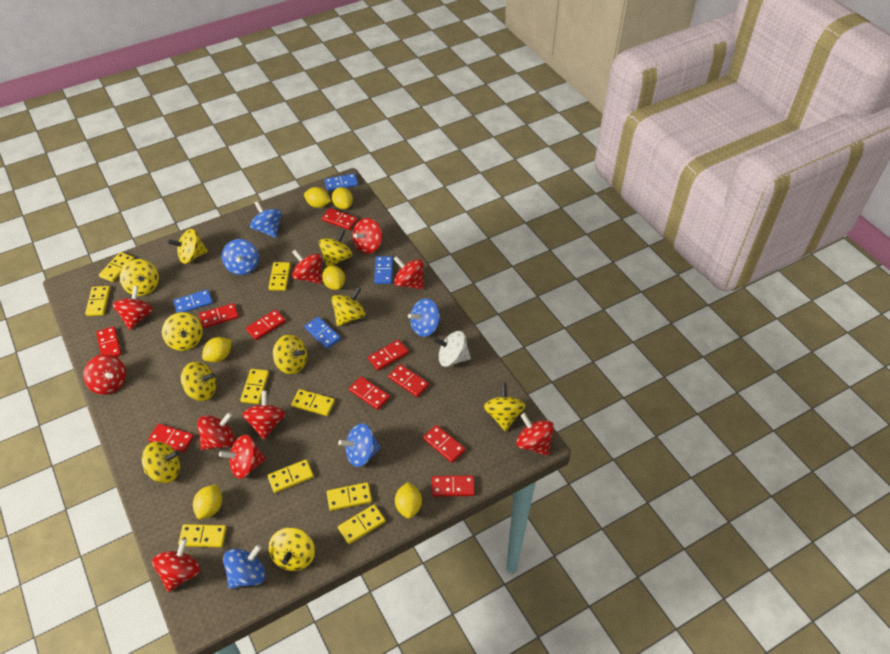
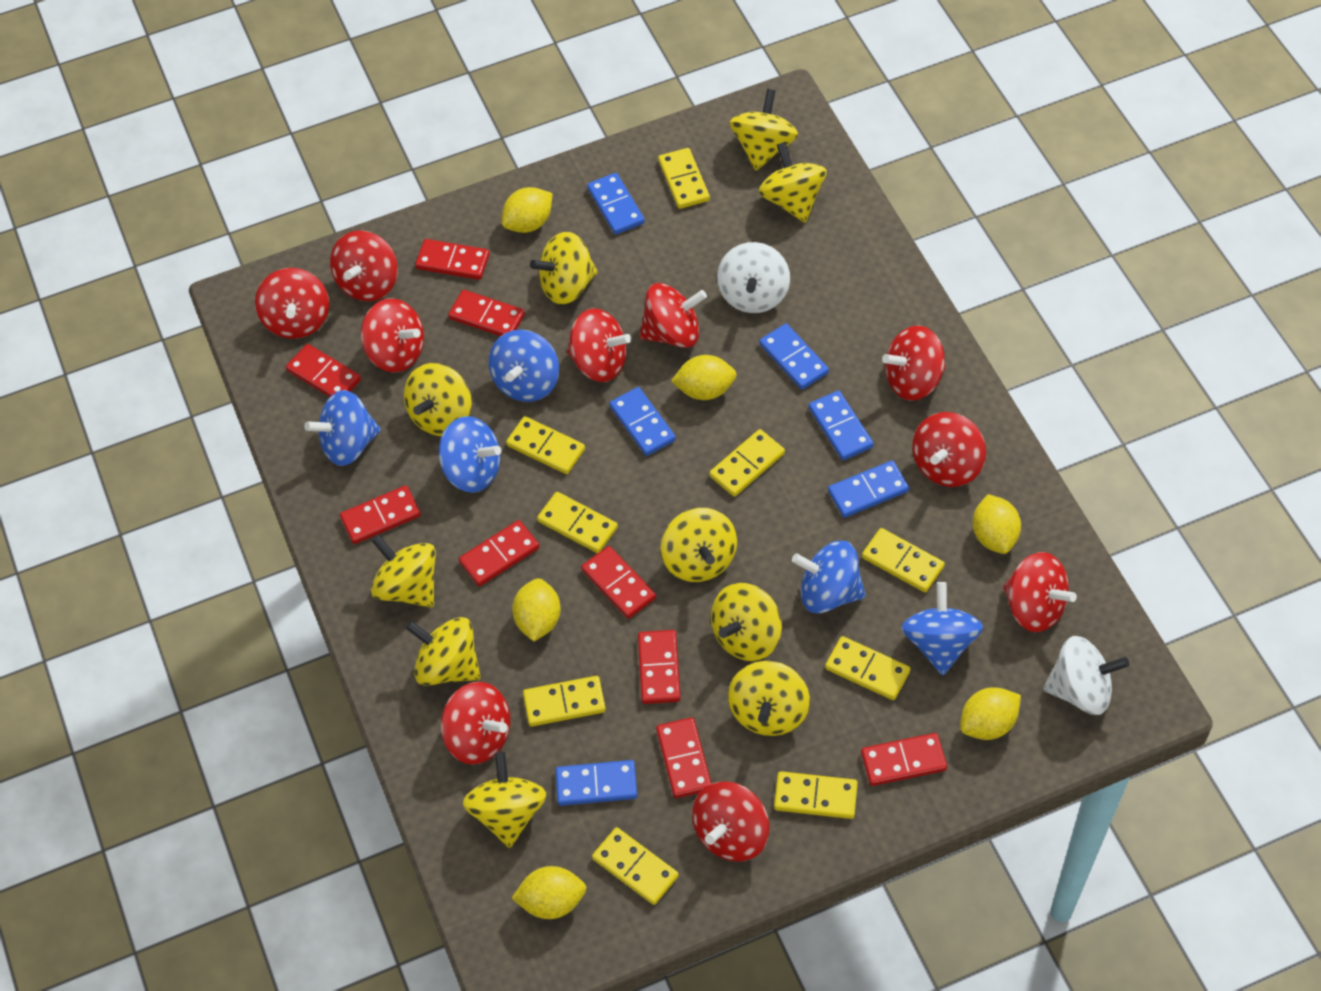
blue domino: 4 -> 6
red domino: 10 -> 9
white spinning top: 1 -> 2

